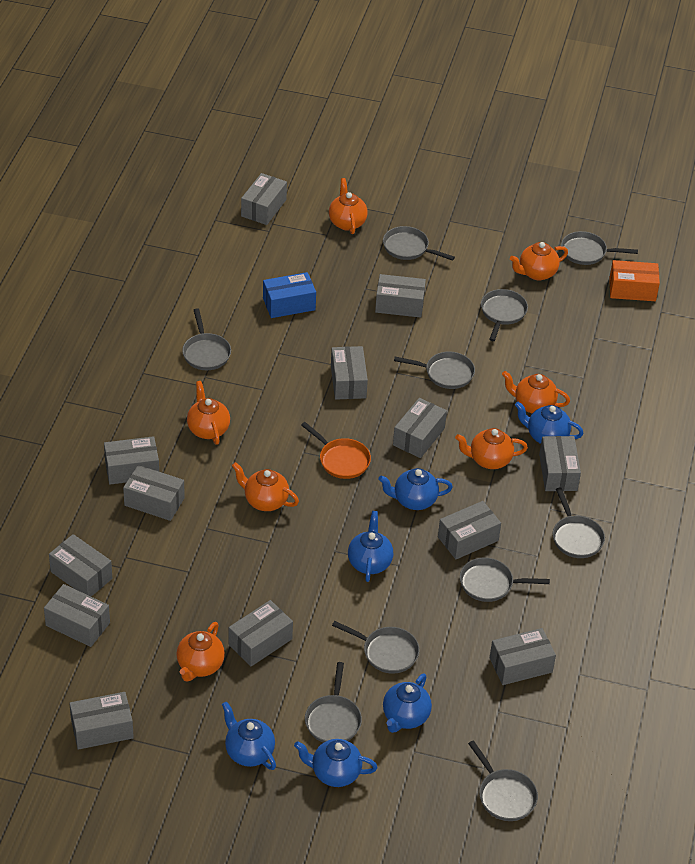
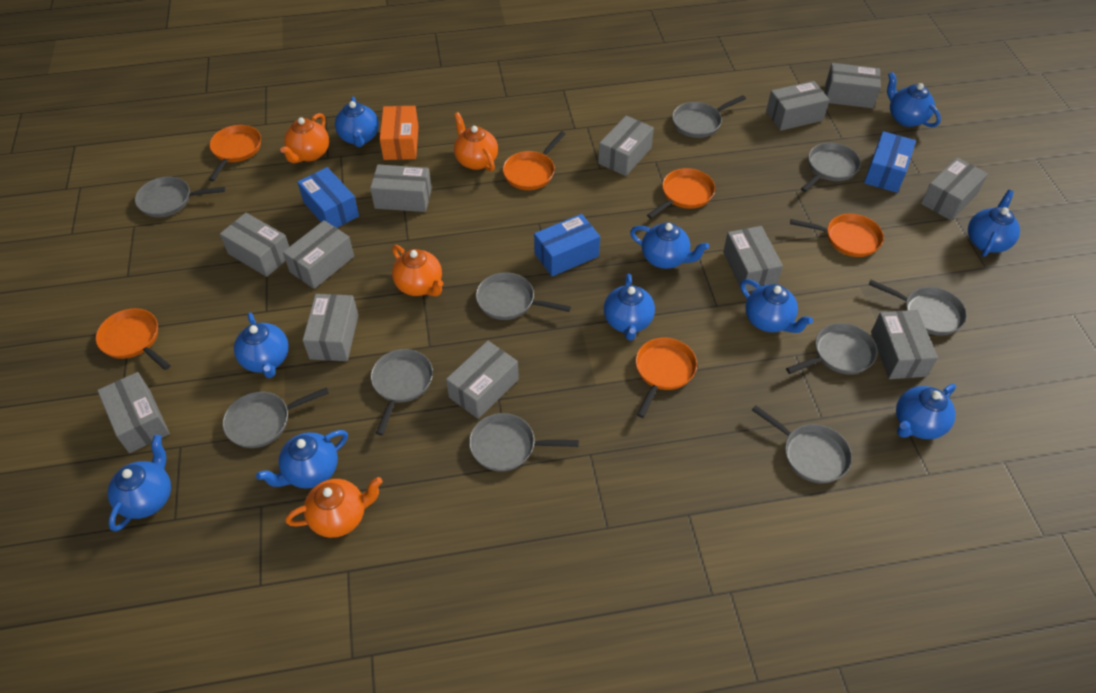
blue box: 1 -> 3
blue teapot: 6 -> 10
grey box: 13 -> 12
orange pan: 1 -> 6
orange teapot: 7 -> 4

